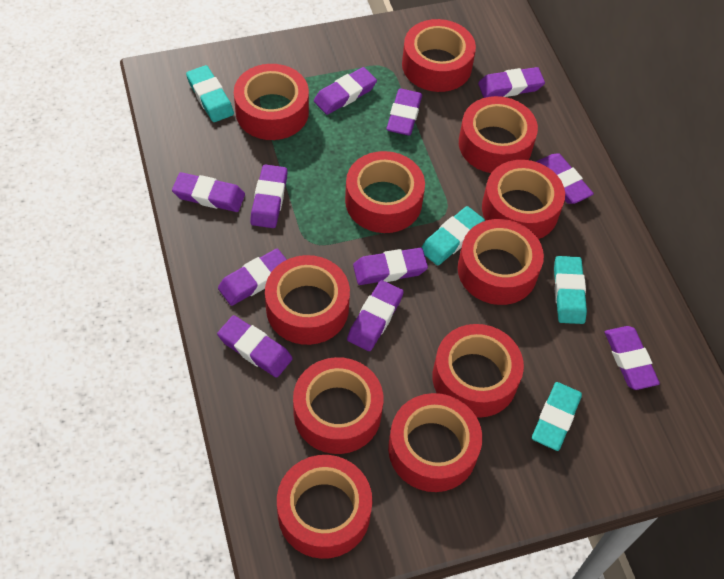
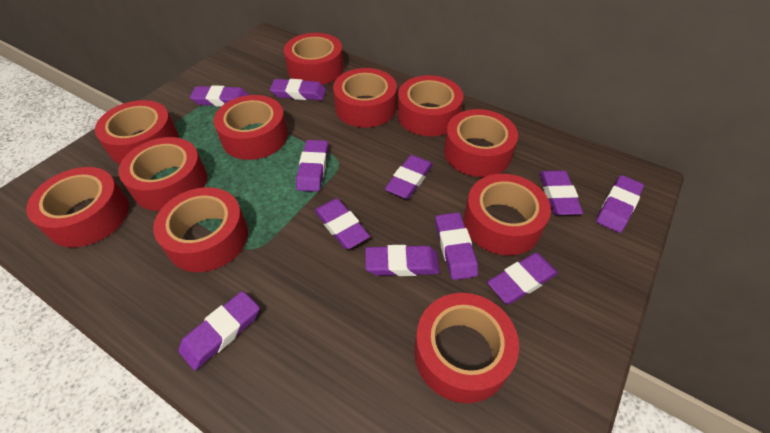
turquoise eraser: 4 -> 0

